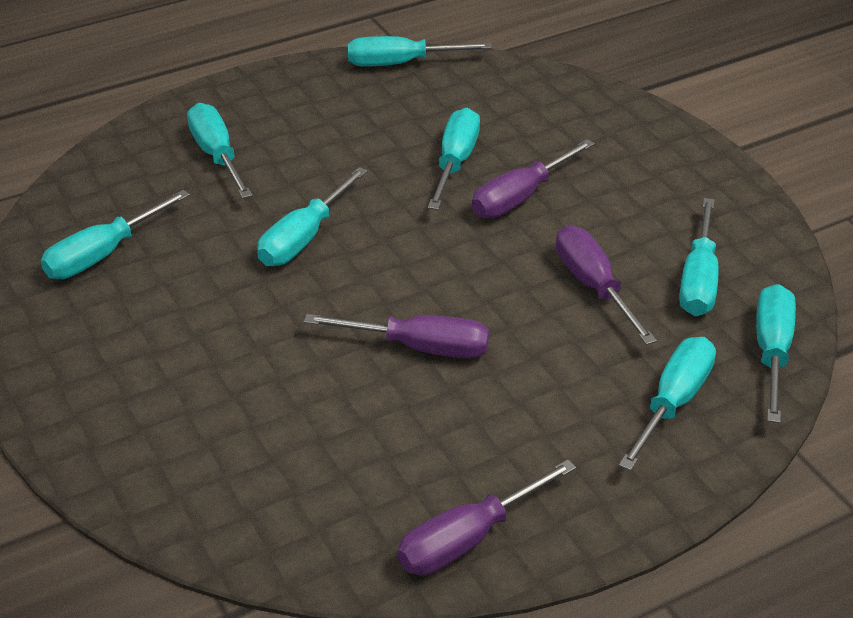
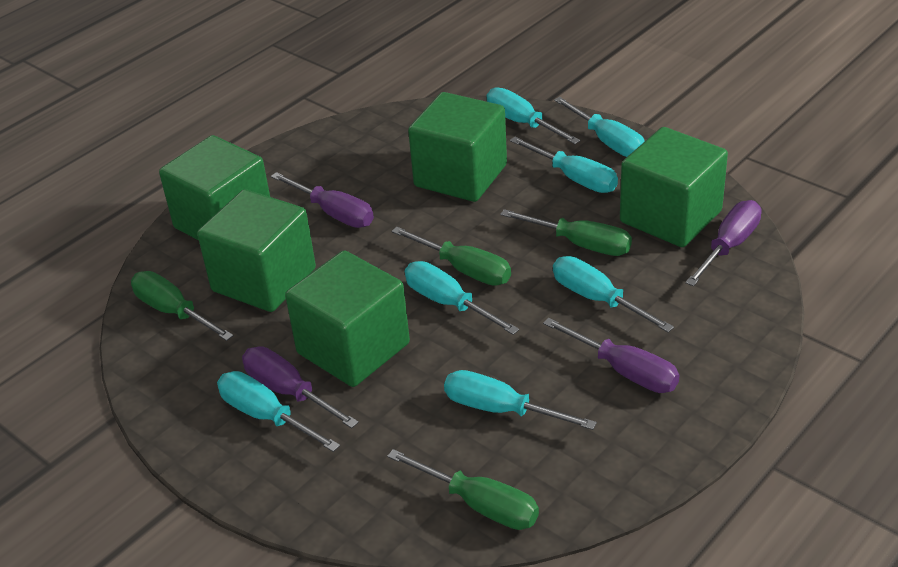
green cube: 0 -> 5
green screwdriver: 0 -> 4
turquoise screwdriver: 8 -> 7

